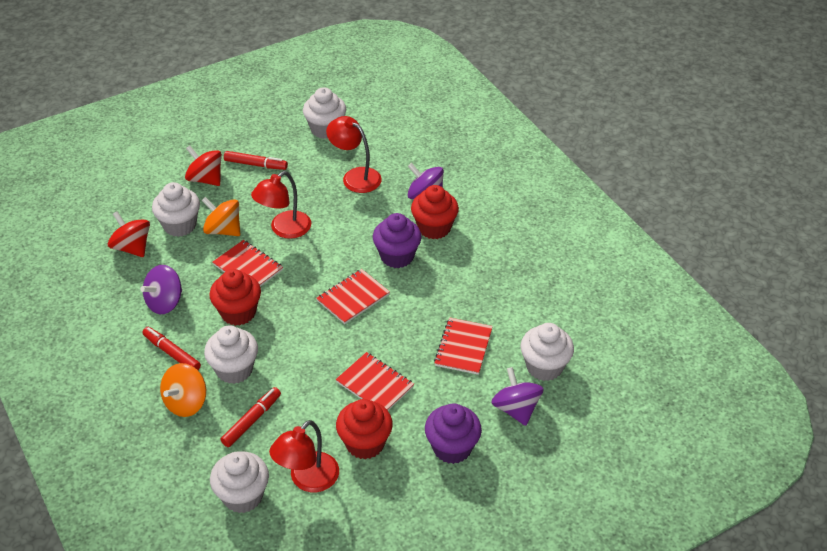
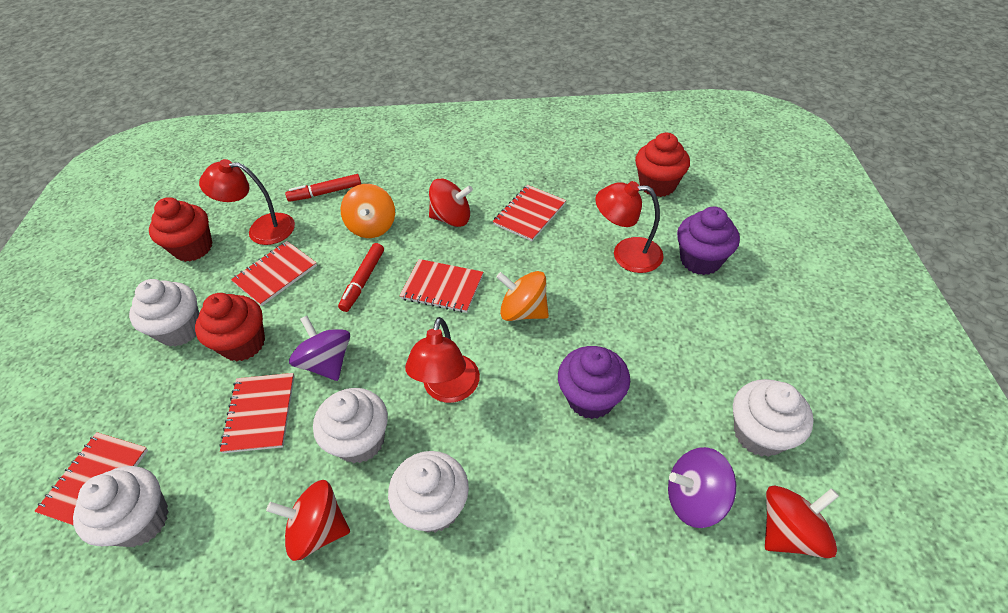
purple spinning top: 3 -> 2
red marker: 3 -> 2
red notebook: 4 -> 5
red spinning top: 2 -> 3

